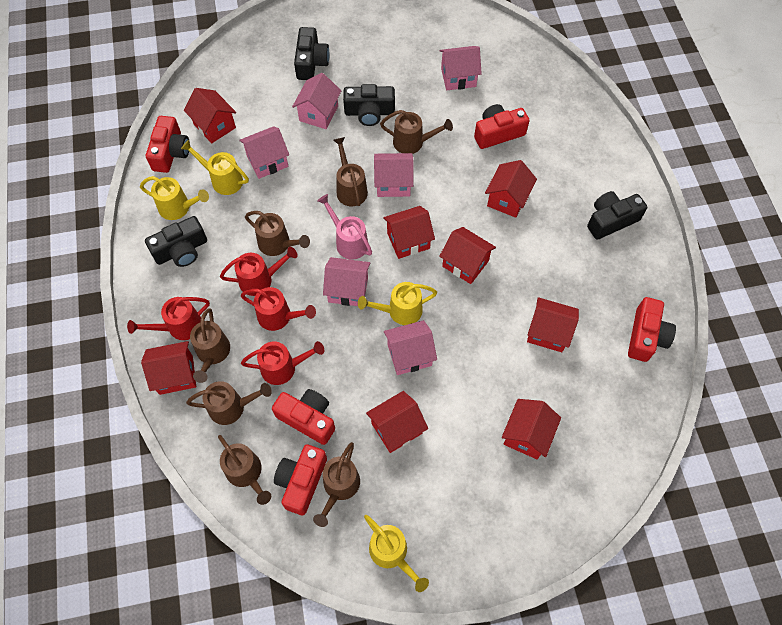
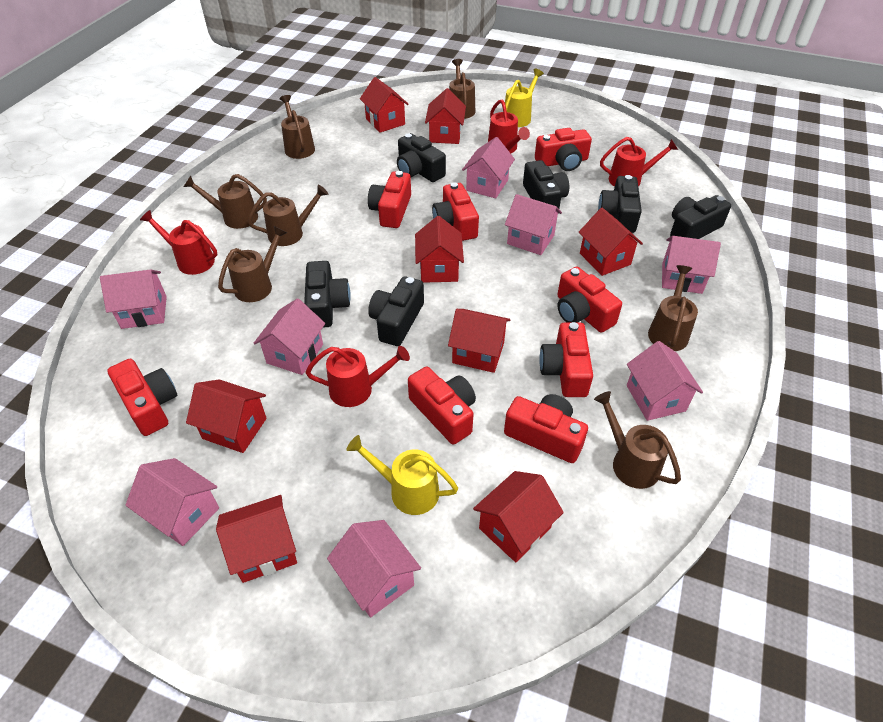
black camera: 4 -> 6
pink house: 6 -> 8
pink watering can: 1 -> 0
red camera: 5 -> 8
yellow watering can: 4 -> 2

